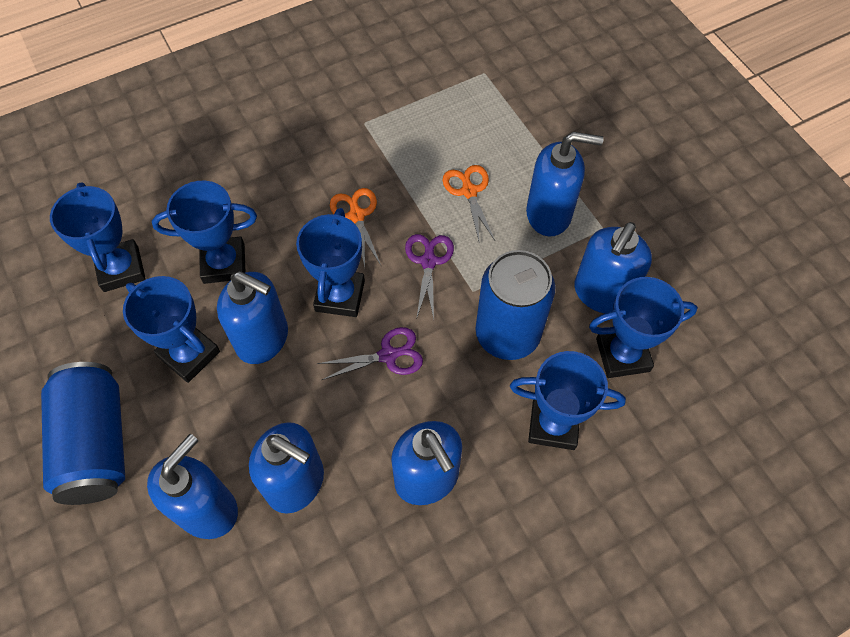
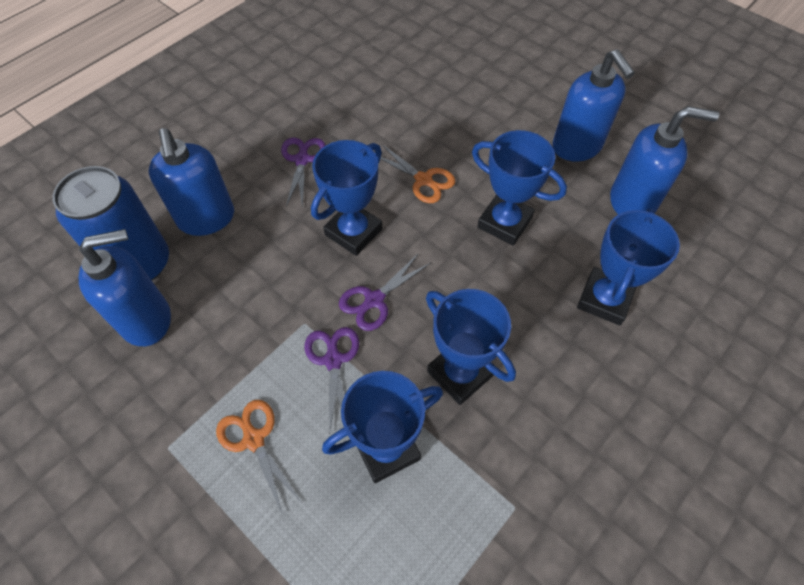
blue can: 2 -> 1
blue soap dispenser: 6 -> 4
blue trophy: 6 -> 5
purple scissors: 2 -> 3

